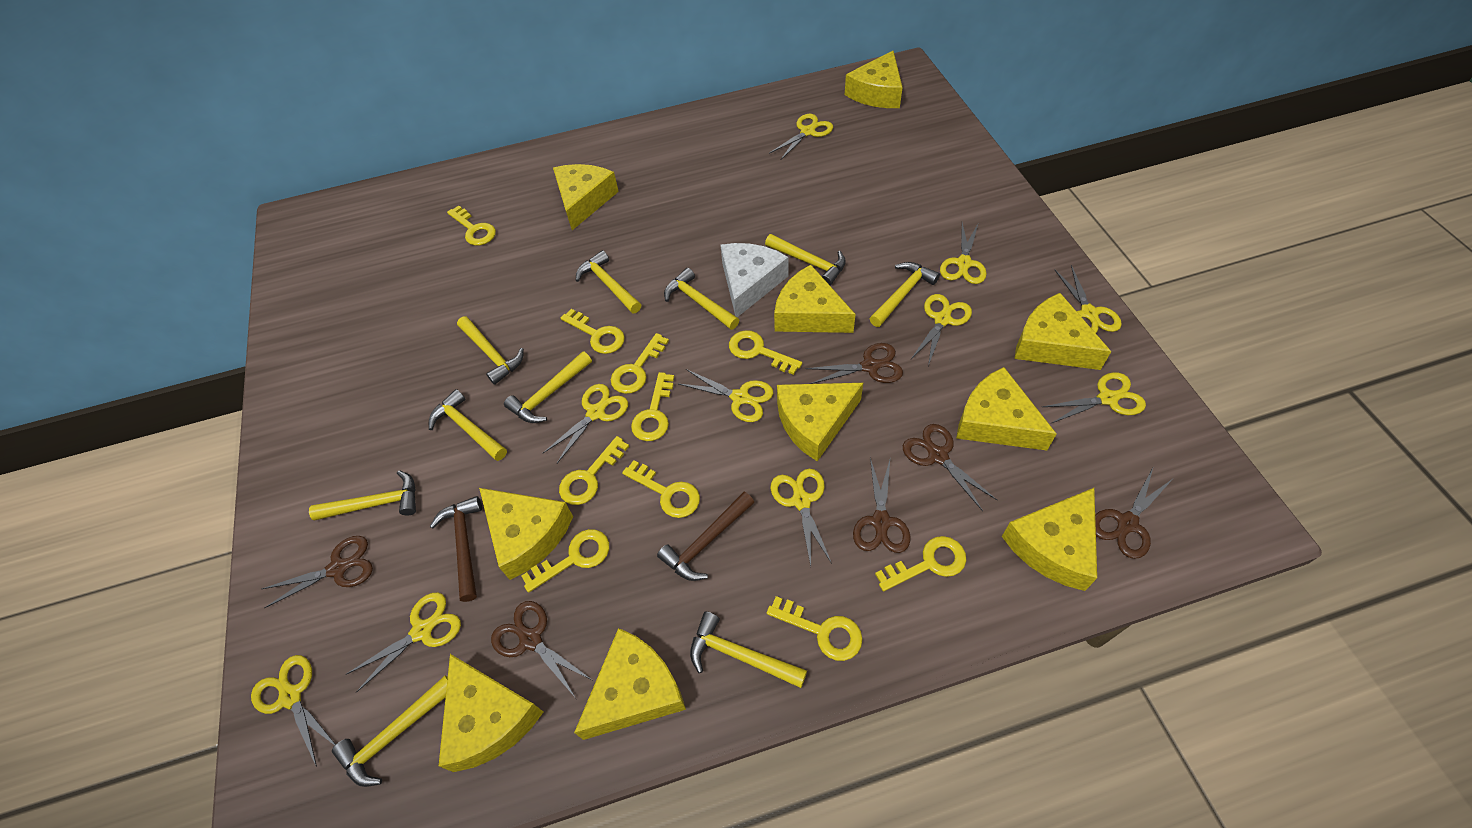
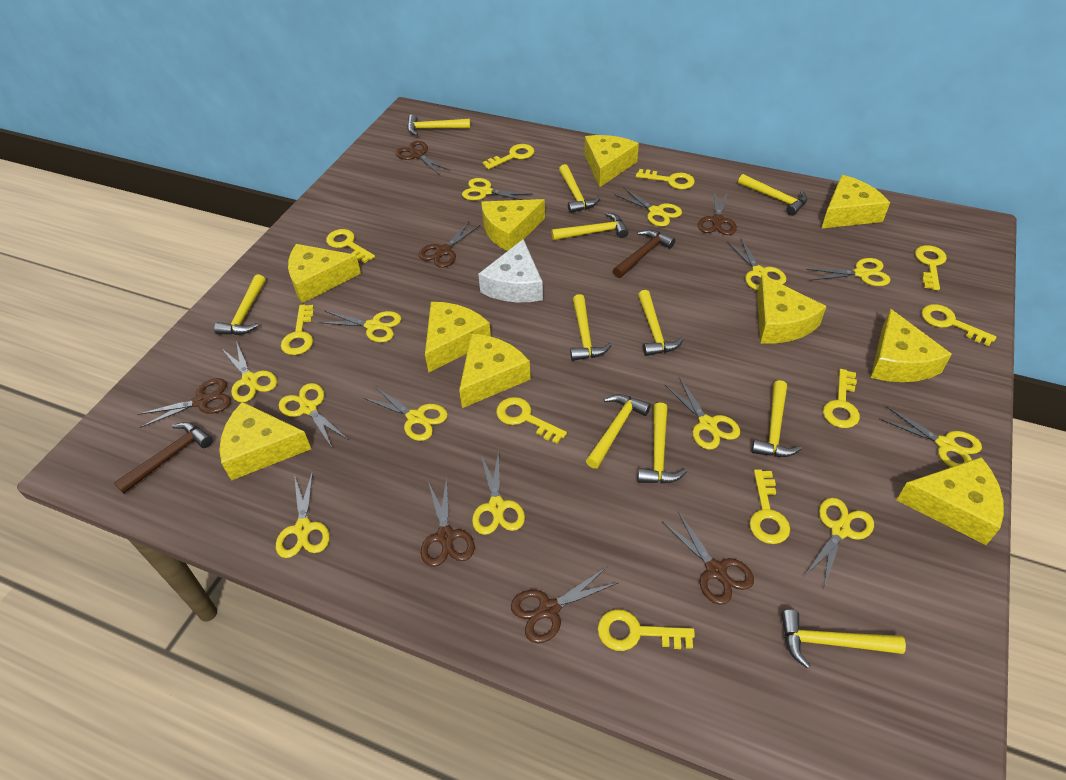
brown scissors: 6 -> 7
yellow hammer: 10 -> 11
yellow scissors: 10 -> 13

